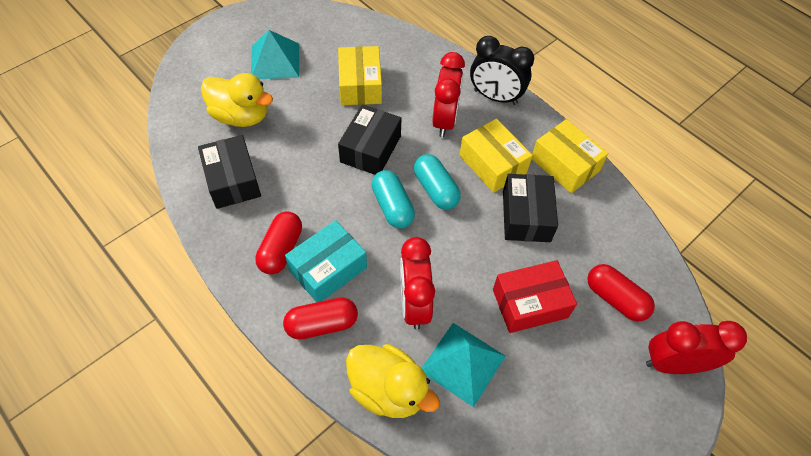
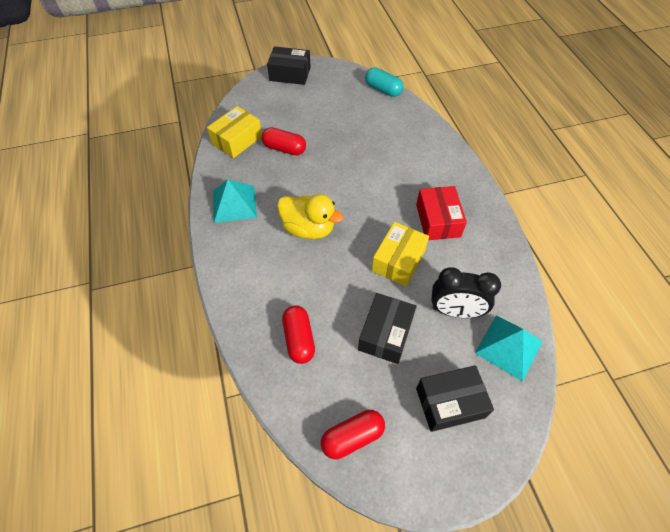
red clock: 3 -> 0
turquoise box: 1 -> 0
turquoise capsule: 2 -> 1
yellow box: 3 -> 2
yellow duck: 2 -> 1

